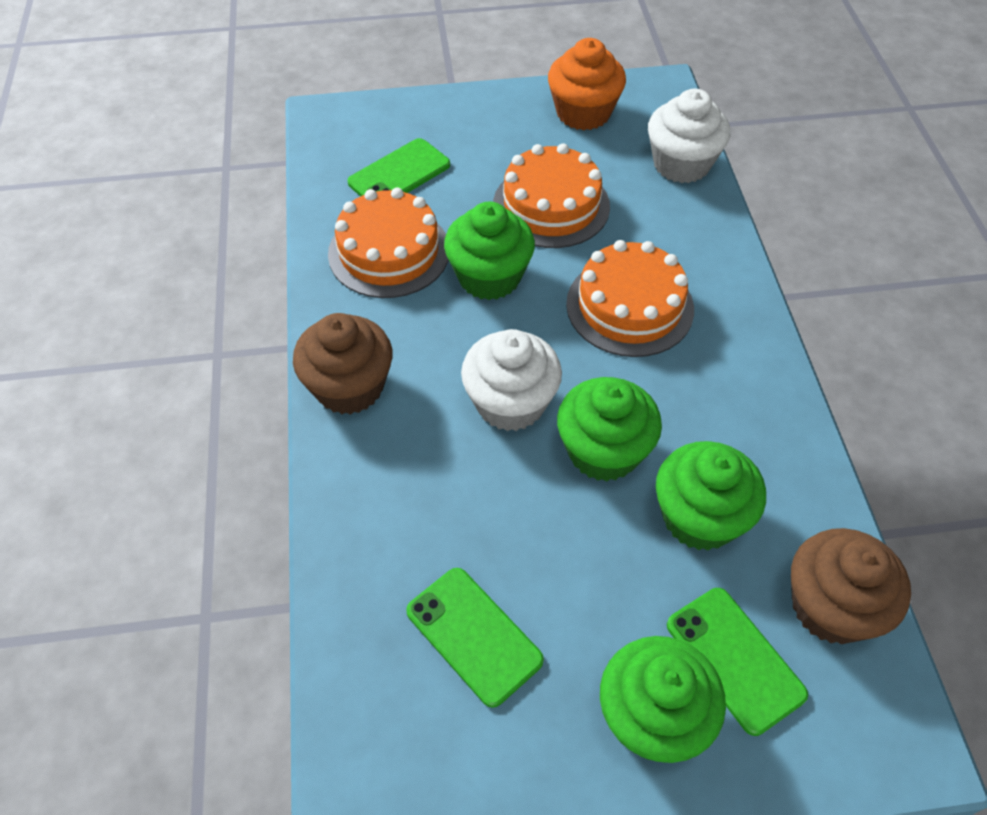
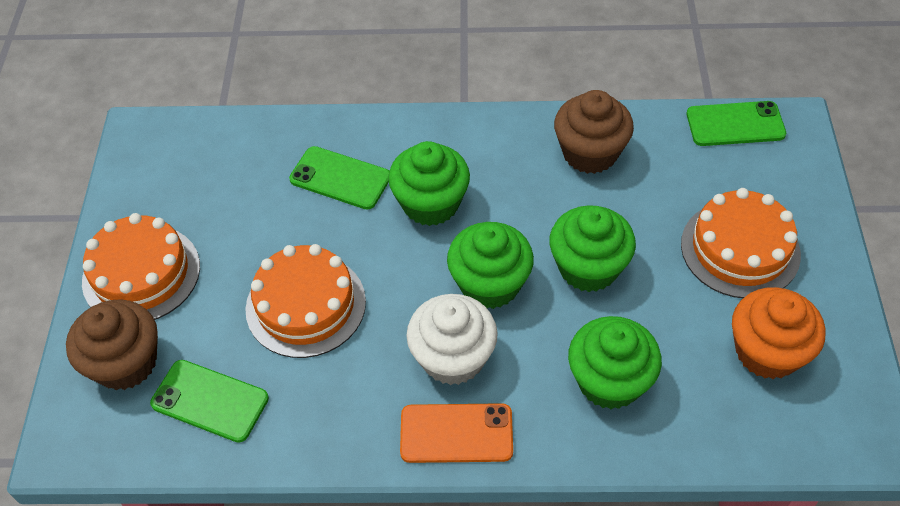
orange phone: 0 -> 1
white cupcake: 2 -> 1

